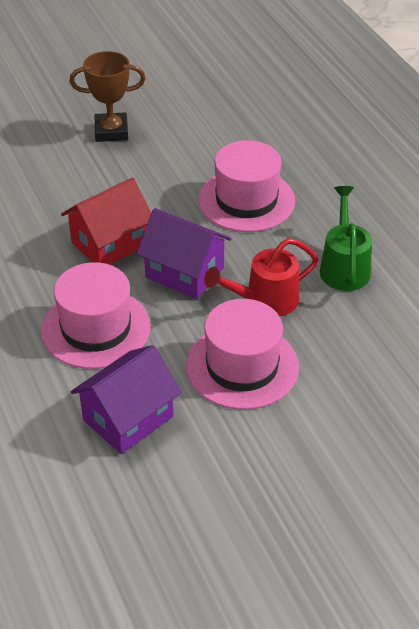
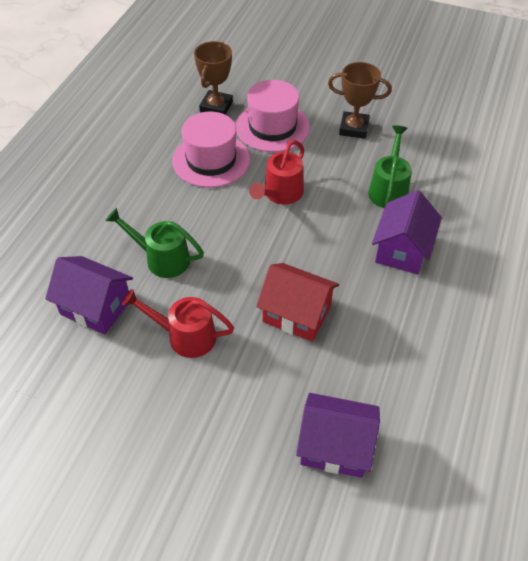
brown trophy: 1 -> 2
green watering can: 1 -> 2
pink hat: 3 -> 2
purple house: 2 -> 3
red watering can: 1 -> 2

